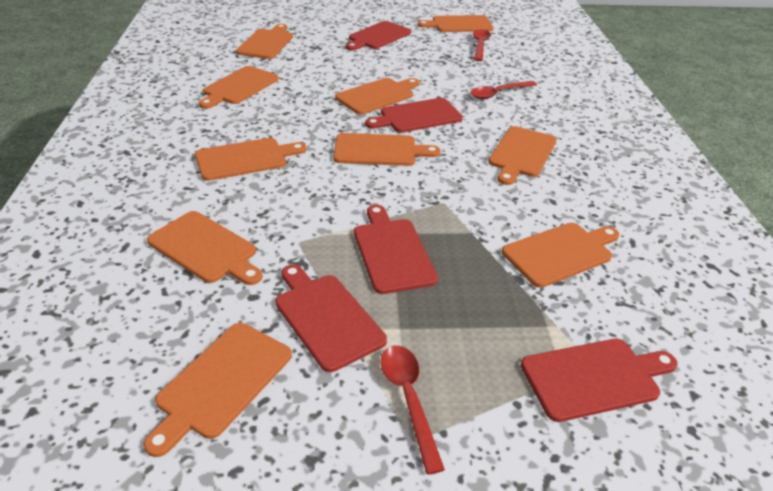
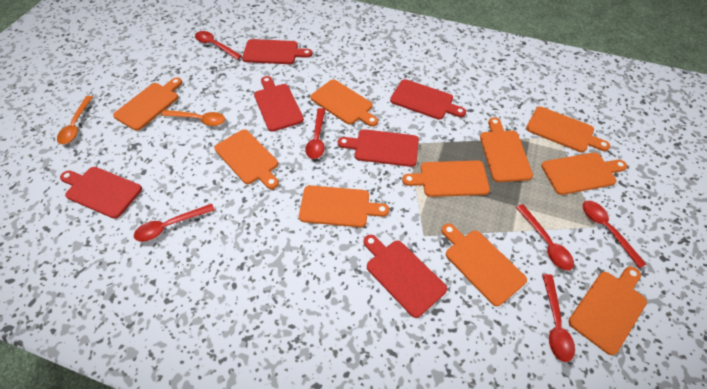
orange spoon: 0 -> 2
red cutting board: 5 -> 6
red spoon: 3 -> 6

